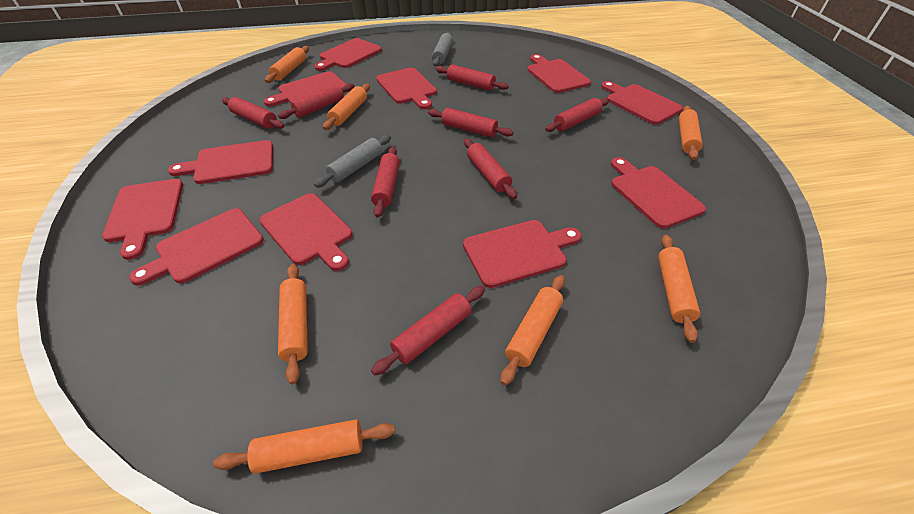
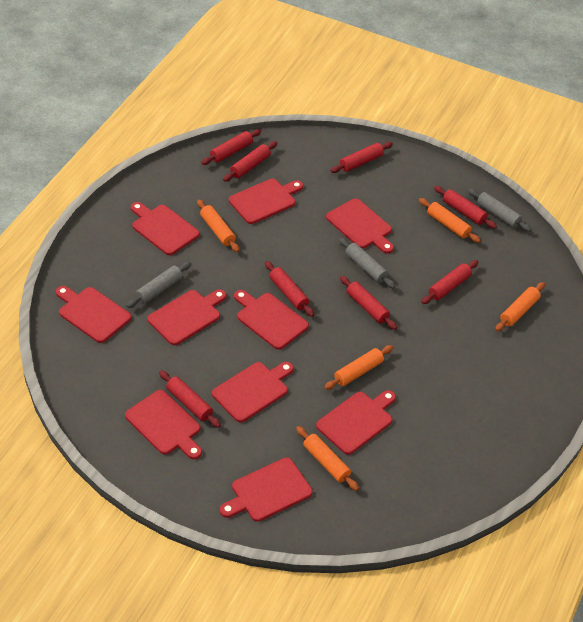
grey rolling pin: 2 -> 3
orange rolling pin: 7 -> 5
red cutting board: 11 -> 10

